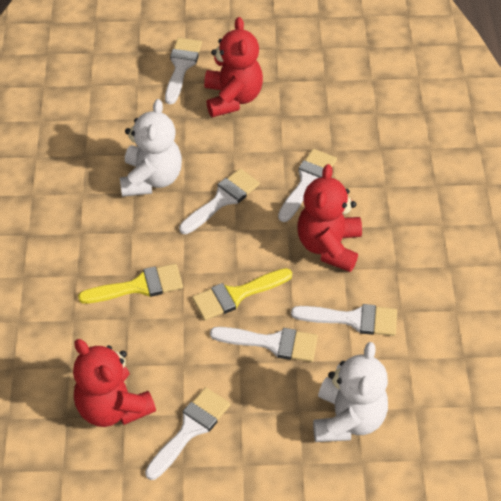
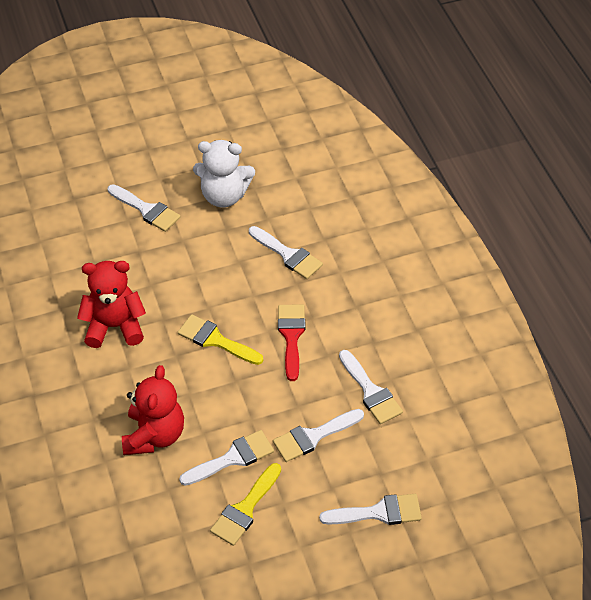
red brush: 0 -> 1
red teddy bear: 3 -> 2
white teddy bear: 2 -> 1

